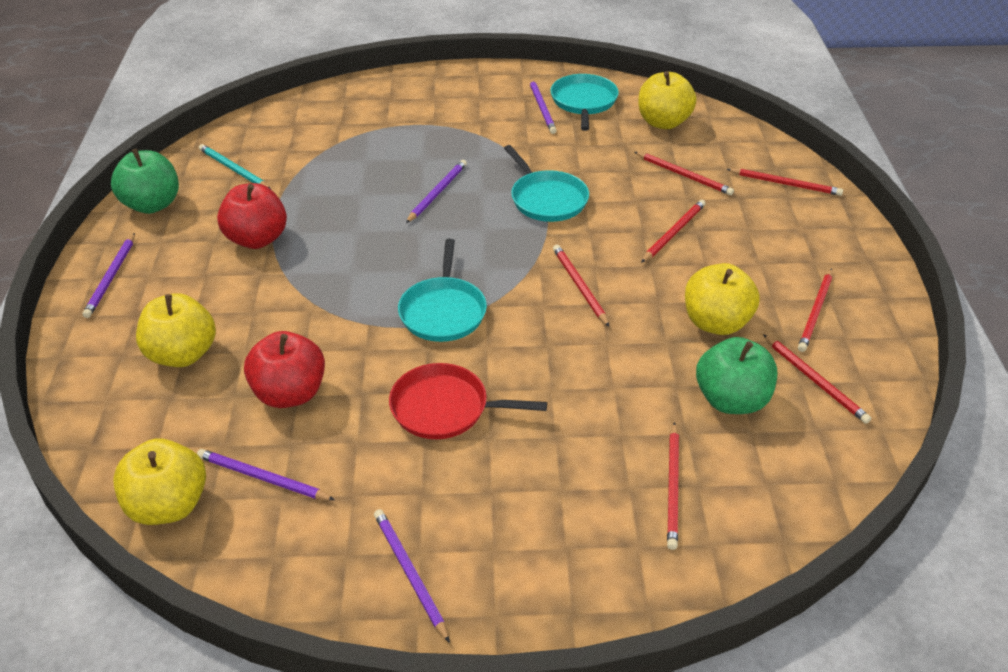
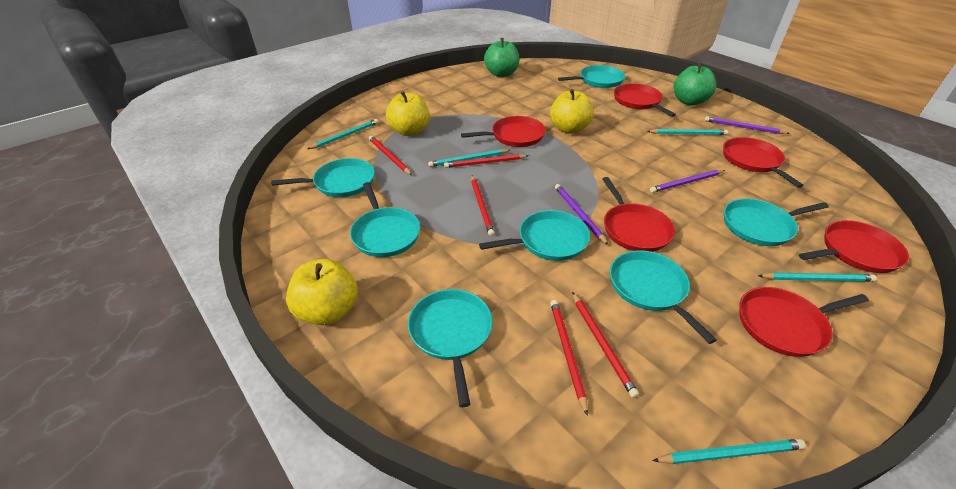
purple pencil: 5 -> 3
red apple: 2 -> 0
red pan: 1 -> 6
red pencil: 7 -> 5
turquoise pan: 3 -> 7
turquoise pencil: 1 -> 5
yellow apple: 4 -> 3

